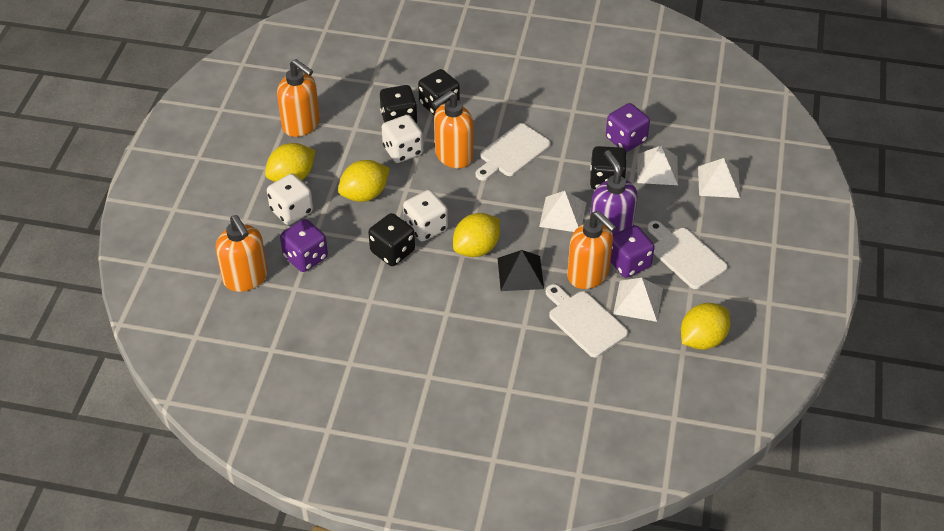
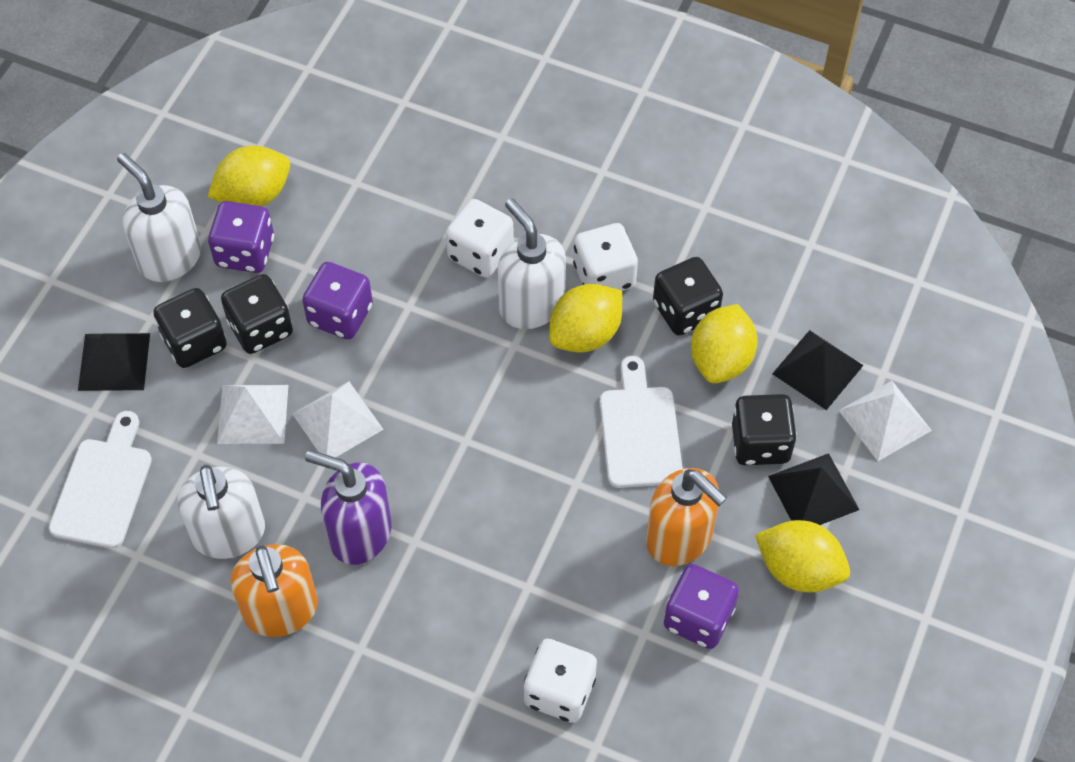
black pyramid: 1 -> 3
orange soap dispenser: 4 -> 2
white cutting board: 3 -> 2
white pyramid: 4 -> 3
white soap dispenser: 0 -> 3

